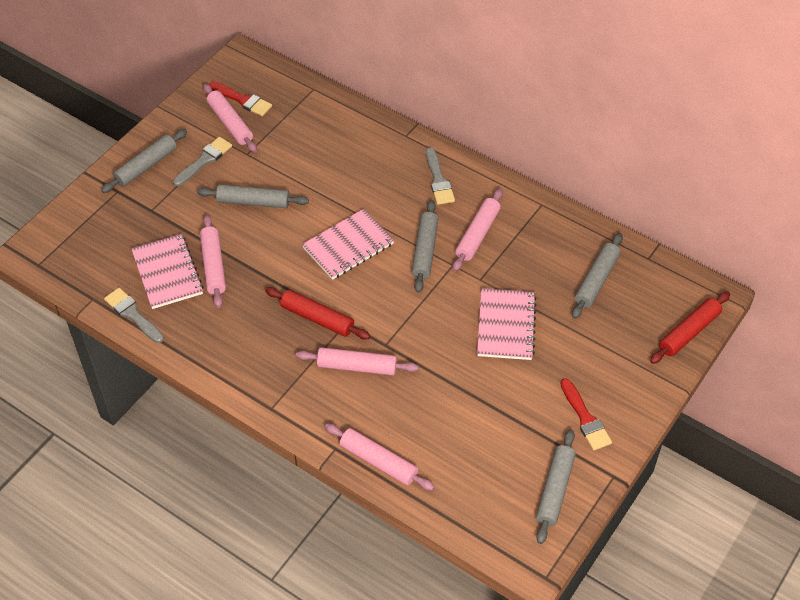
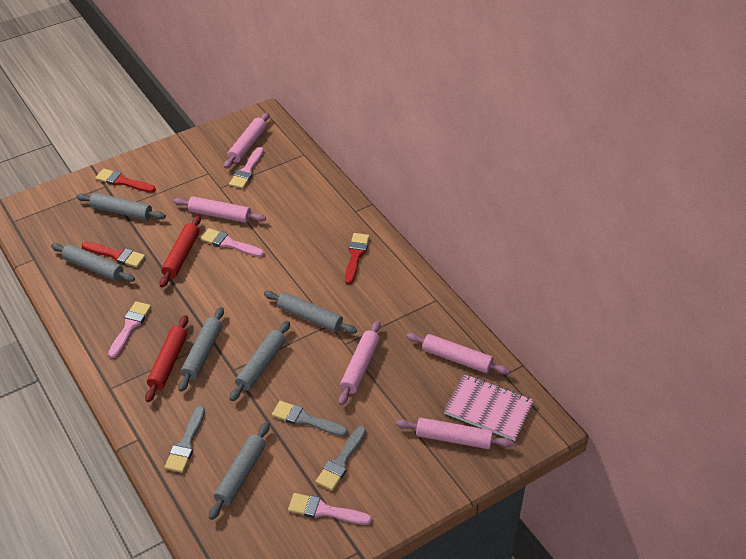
grey rolling pin: 5 -> 6
pink brush: 0 -> 4
pink notebook: 3 -> 1
red brush: 2 -> 3

